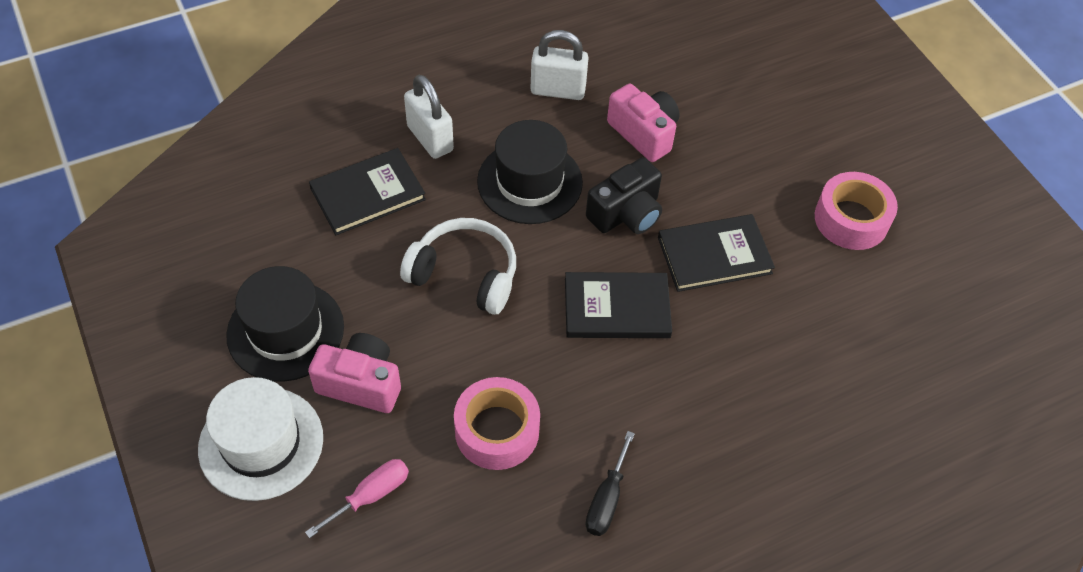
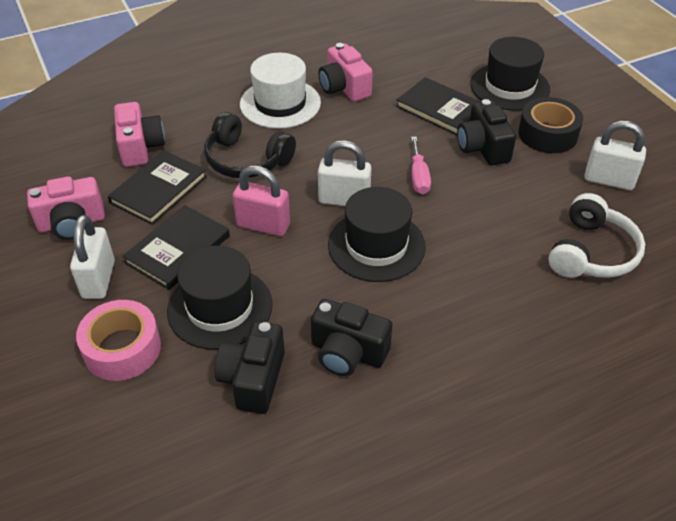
black camera: 1 -> 3
black hat: 2 -> 3
black headphones: 0 -> 1
black screwdriver: 1 -> 0
black tape: 0 -> 1
pink camera: 2 -> 3
pink padlock: 0 -> 1
pink tape: 2 -> 1
white padlock: 2 -> 3

